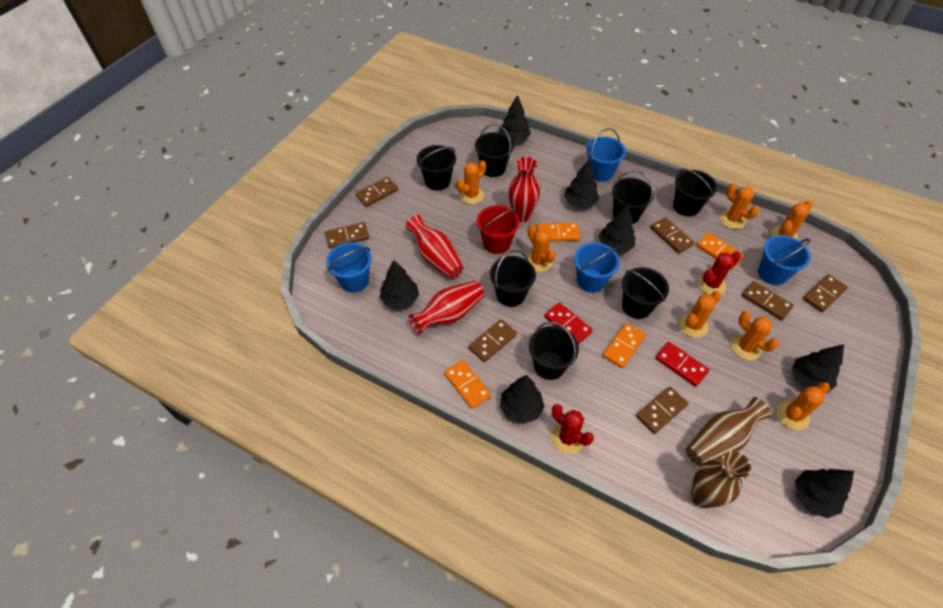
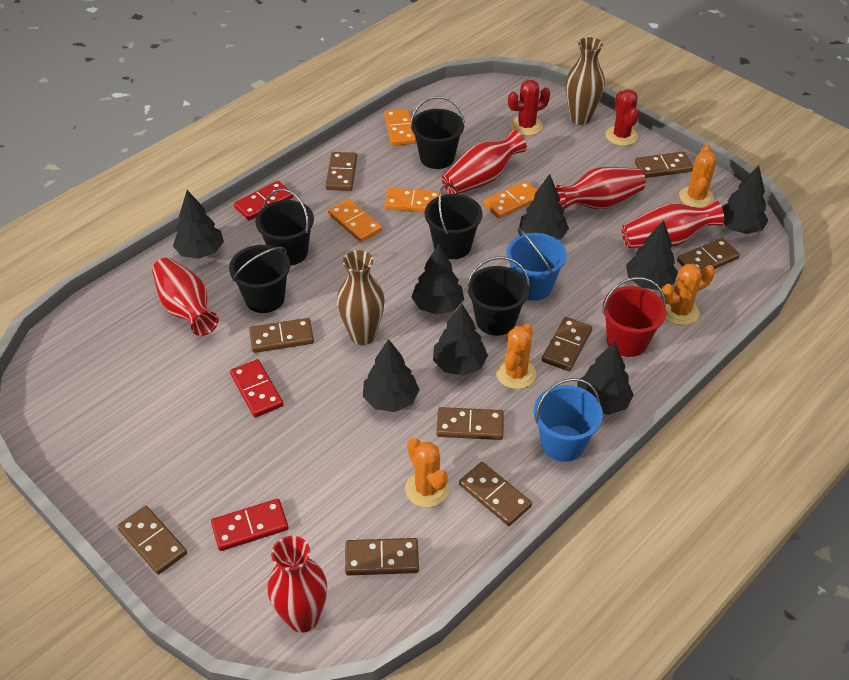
black bucket: 7 -> 5
black tree: 7 -> 8
blue bucket: 4 -> 2
brown domino: 7 -> 9
orange cactus: 7 -> 4
red domino: 2 -> 3
red vase: 3 -> 5

